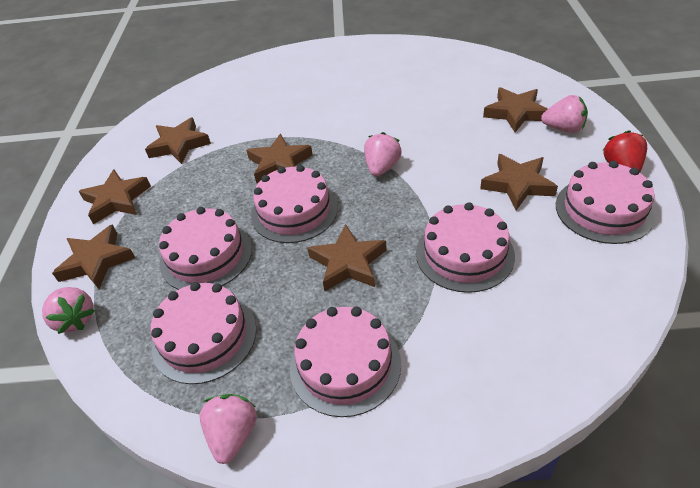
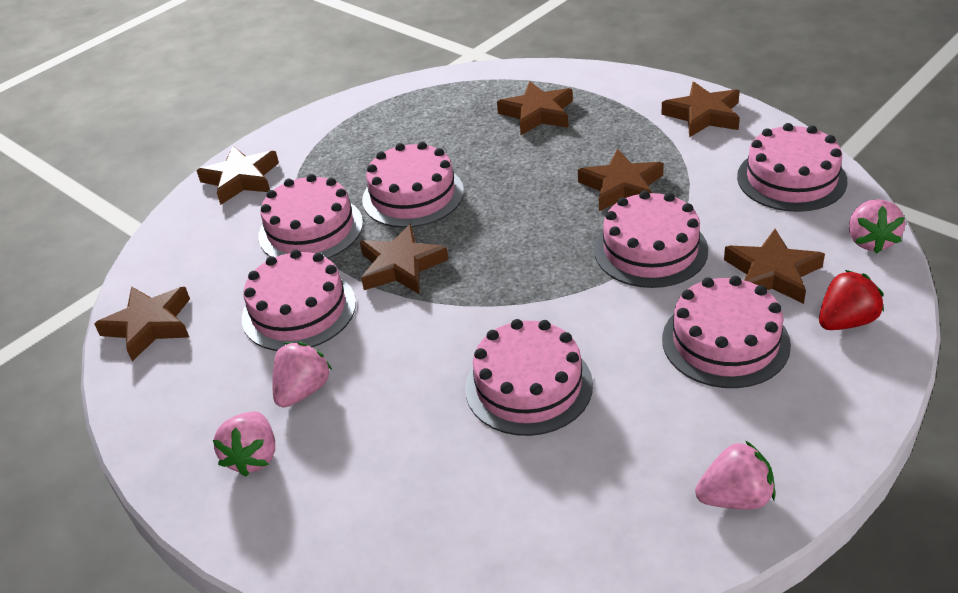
pink cake: 6 -> 7

